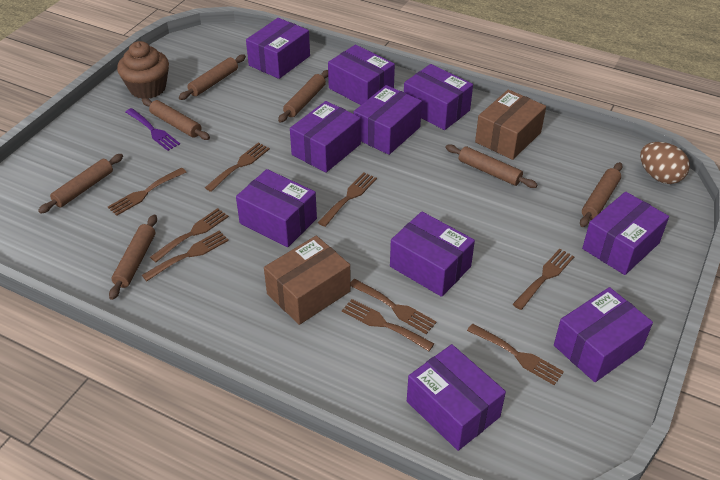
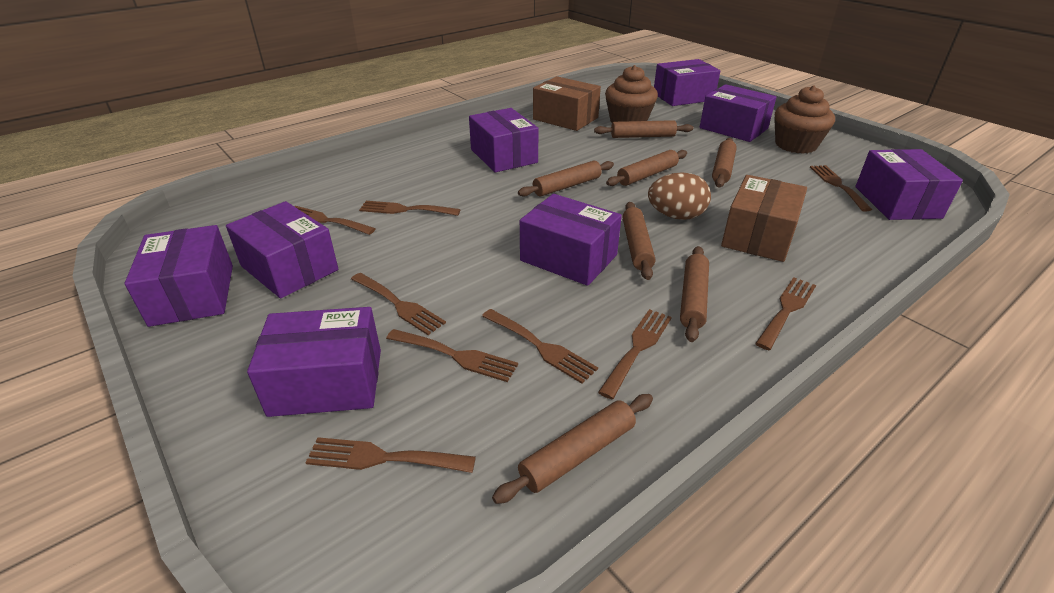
brown cupcake: 1 -> 2
purple box: 10 -> 8
purple fork: 1 -> 0

